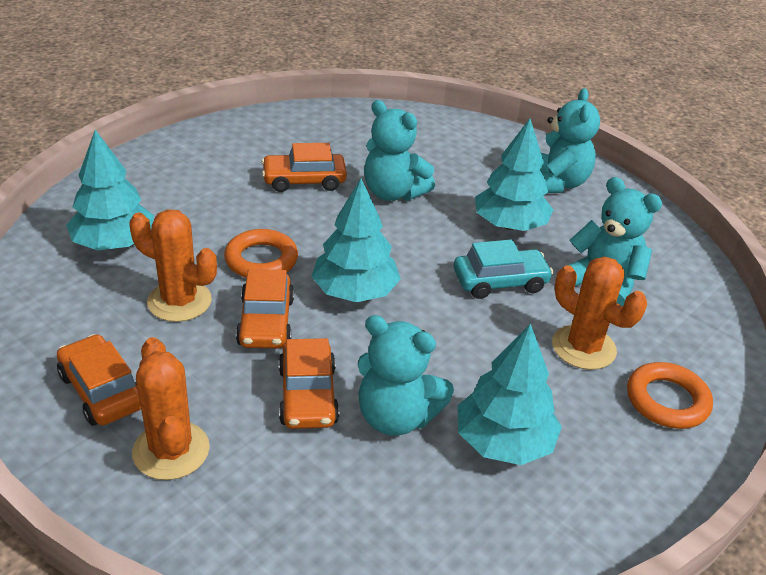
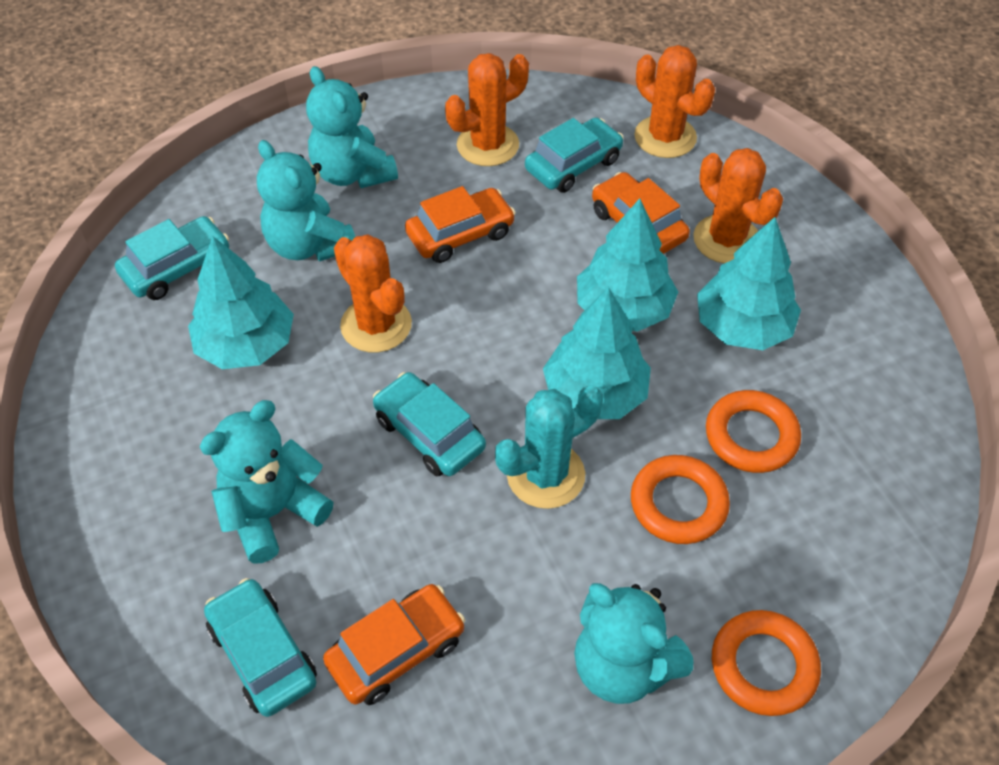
orange cactus: 3 -> 4
orange car: 4 -> 3
orange ring: 2 -> 3
turquoise cactus: 0 -> 1
turquoise car: 1 -> 4

